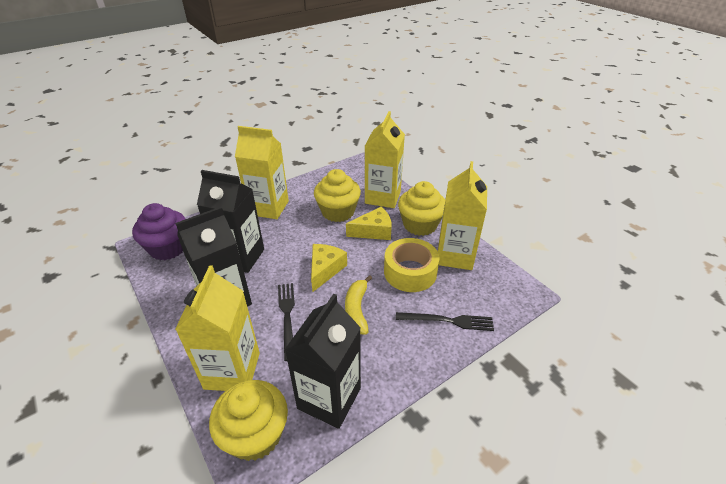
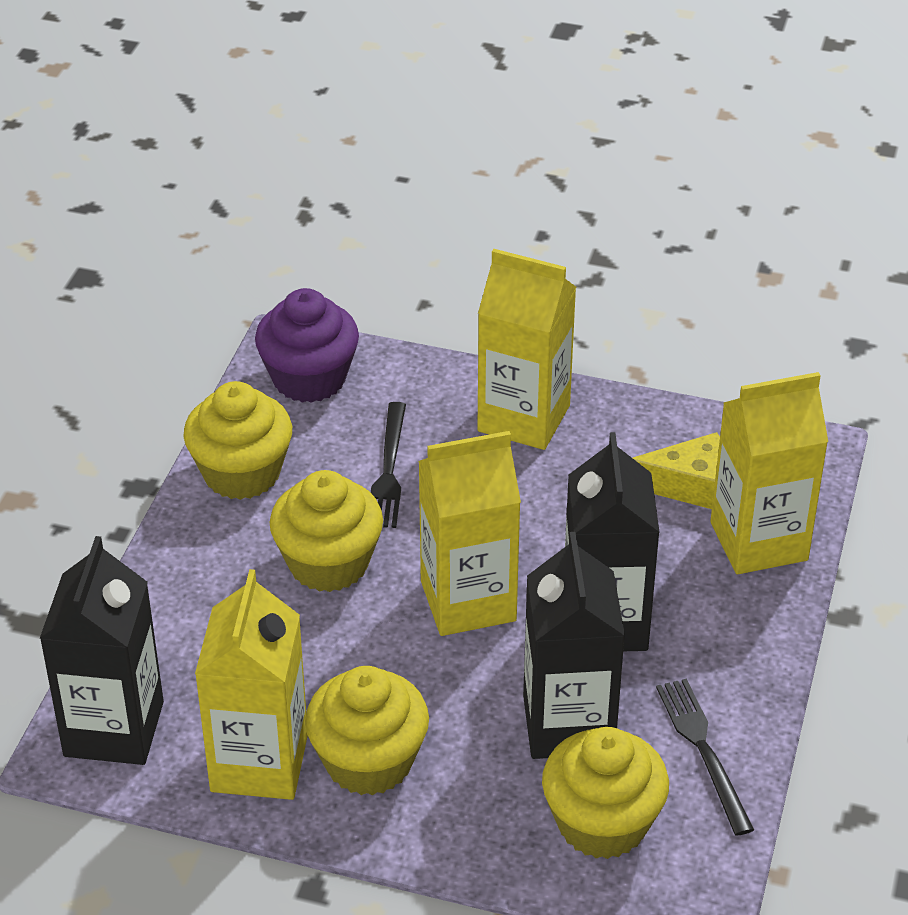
yellow banana: 1 -> 0
yellow cheese: 2 -> 1
yellow cupcake: 3 -> 4
yellow tape: 1 -> 0

